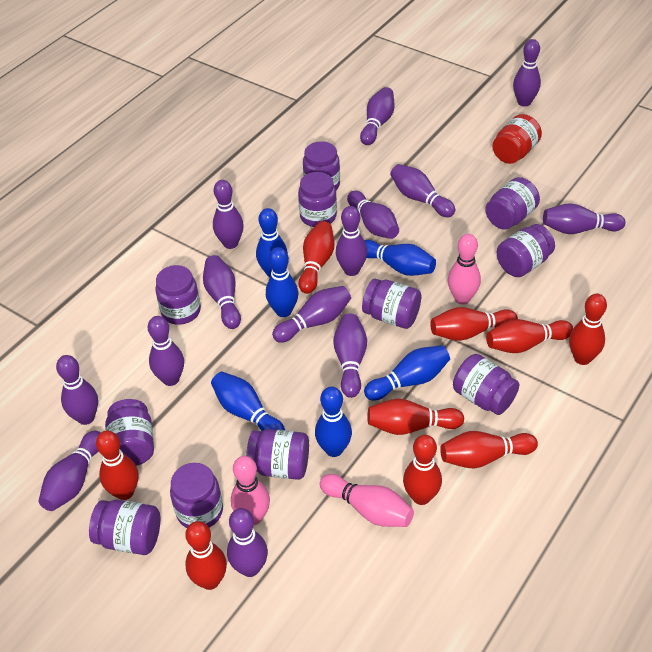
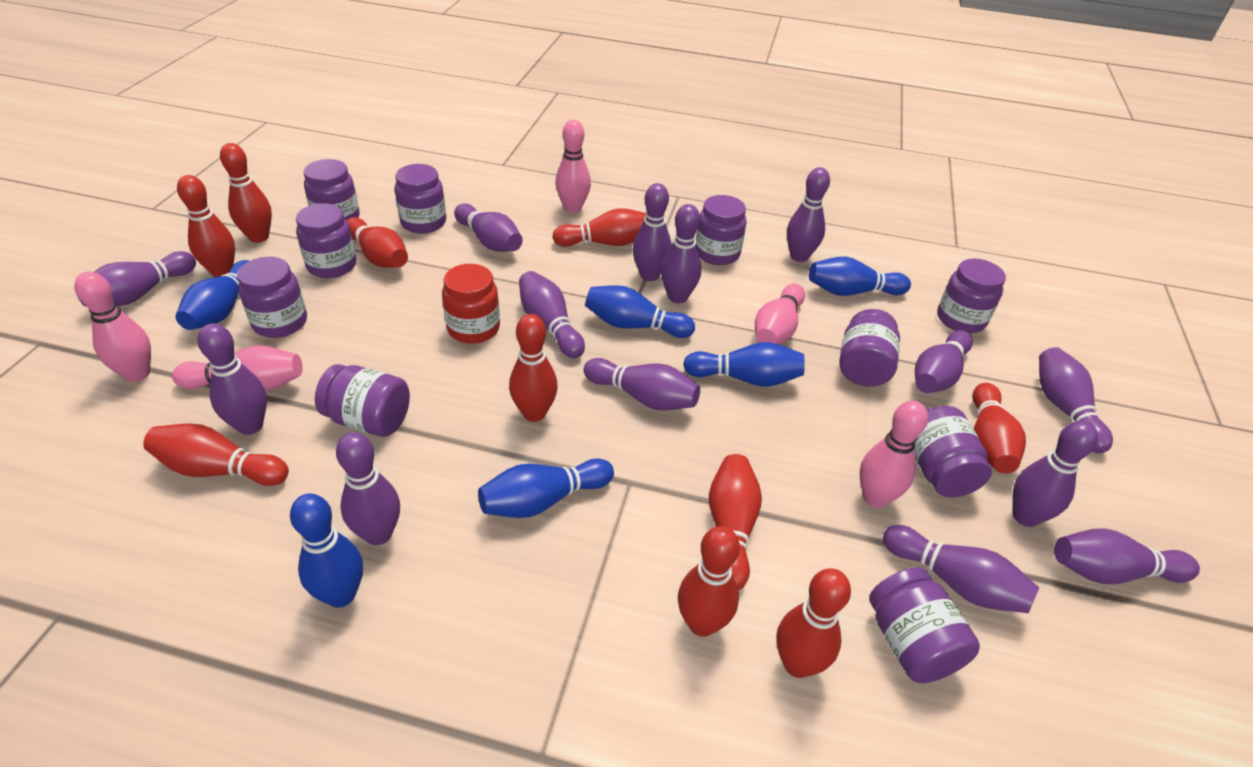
pink bowling pin: 3 -> 5
purple jar: 11 -> 10
red bowling pin: 9 -> 10

